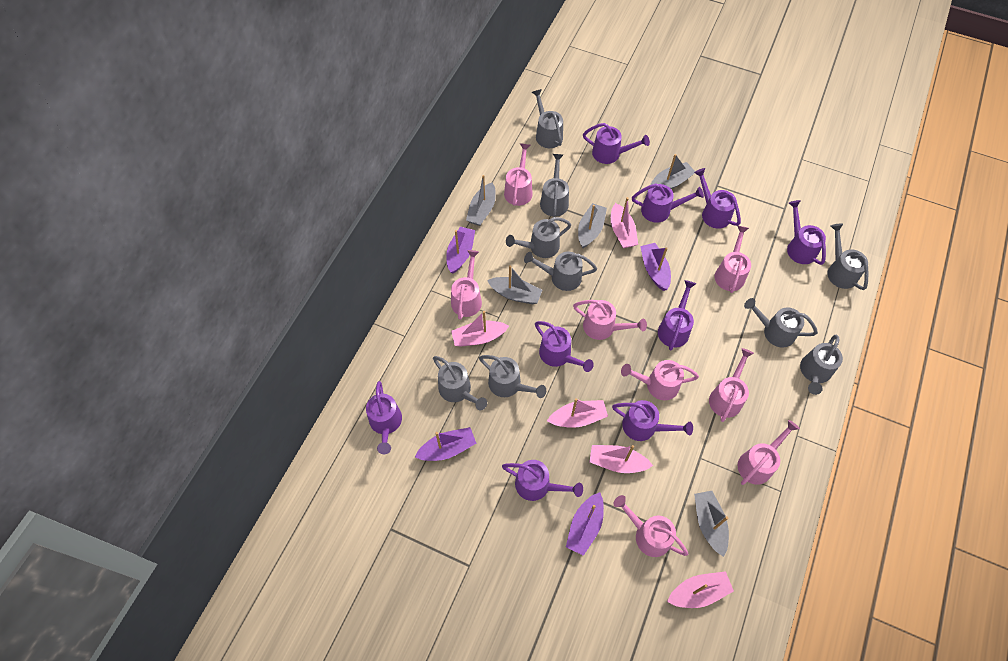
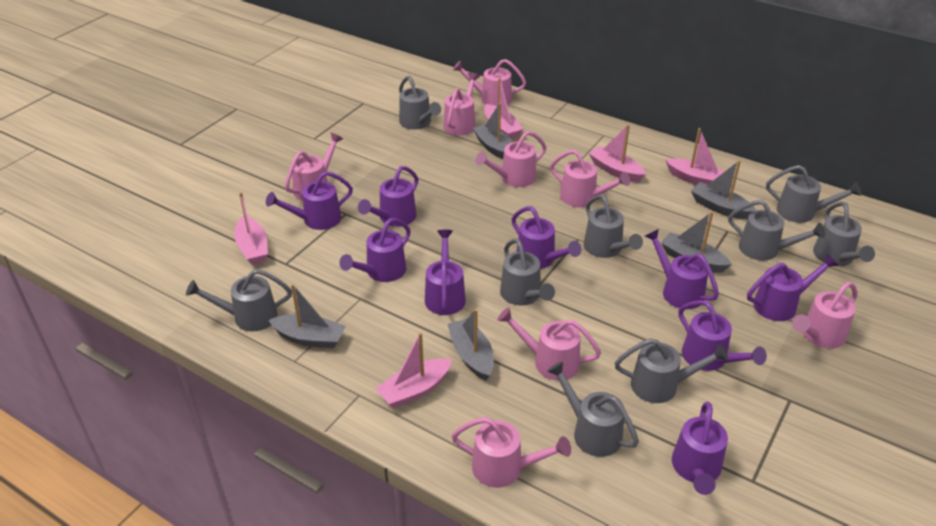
purple boat: 4 -> 0

